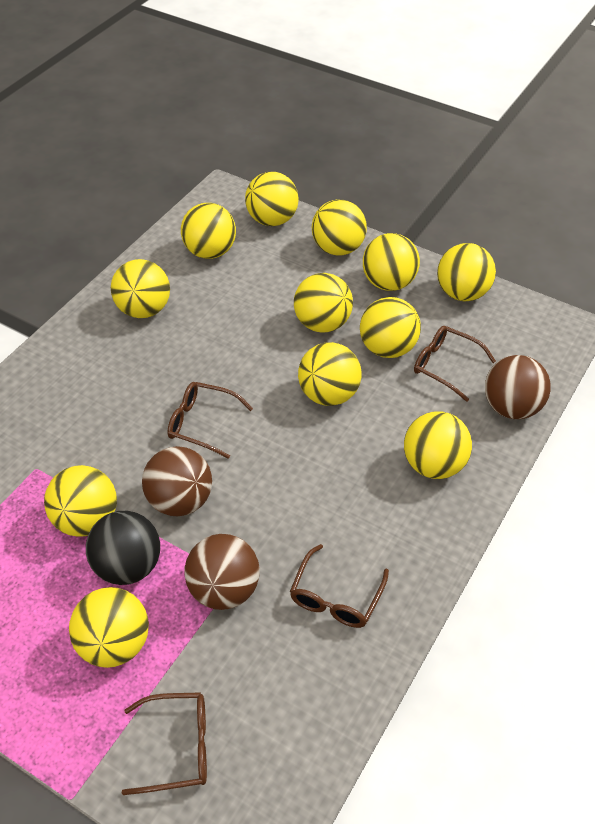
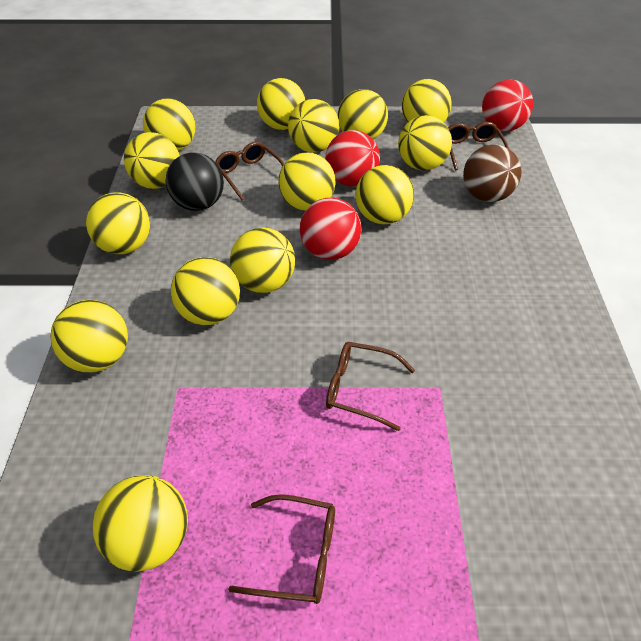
brown ball: 3 -> 1
red ball: 0 -> 3
yellow ball: 12 -> 14

